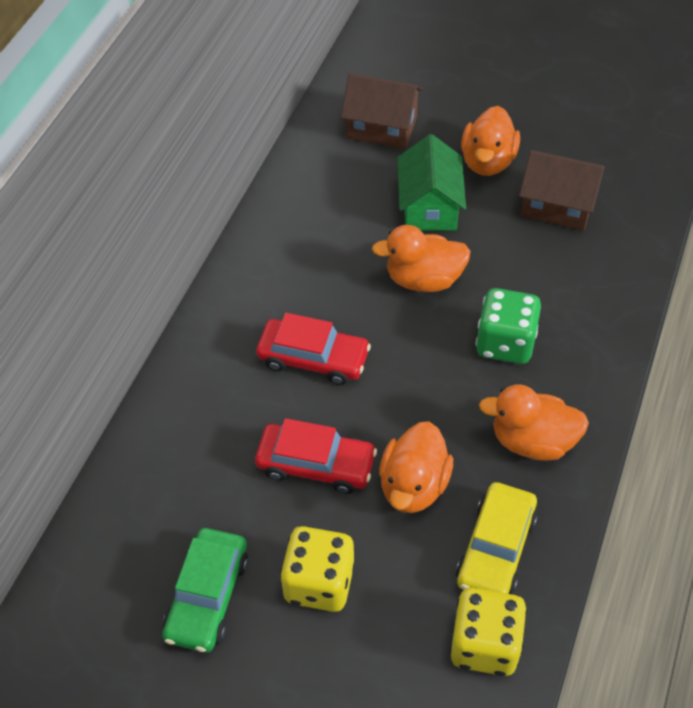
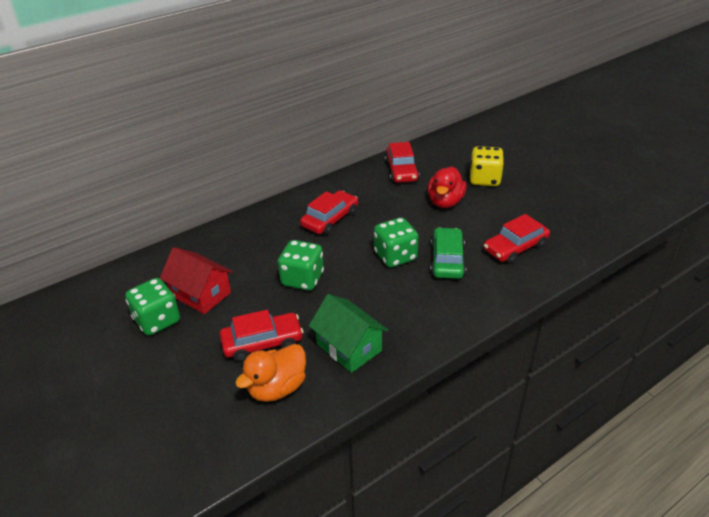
brown house: 2 -> 0
green dice: 1 -> 3
orange duck: 4 -> 1
red car: 2 -> 4
red duck: 0 -> 1
red house: 0 -> 1
yellow car: 1 -> 0
yellow dice: 2 -> 1

